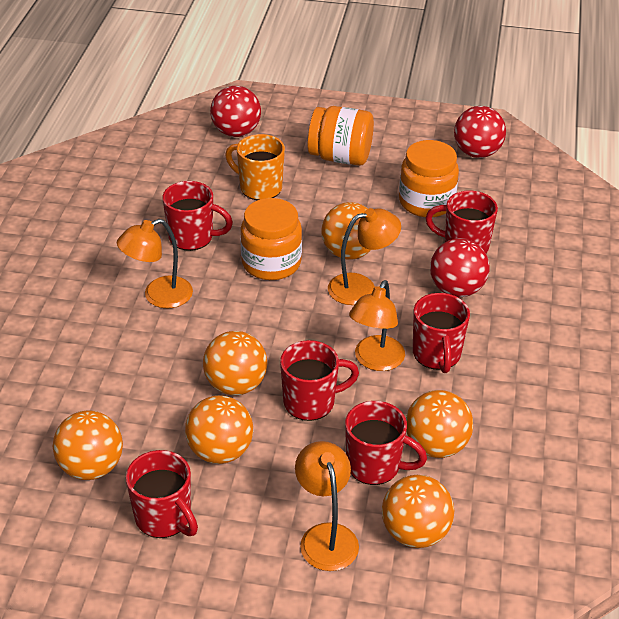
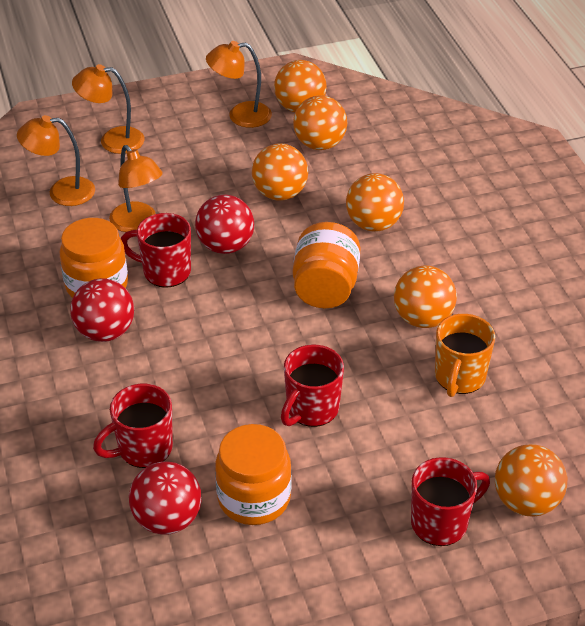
red mug: 6 -> 4

